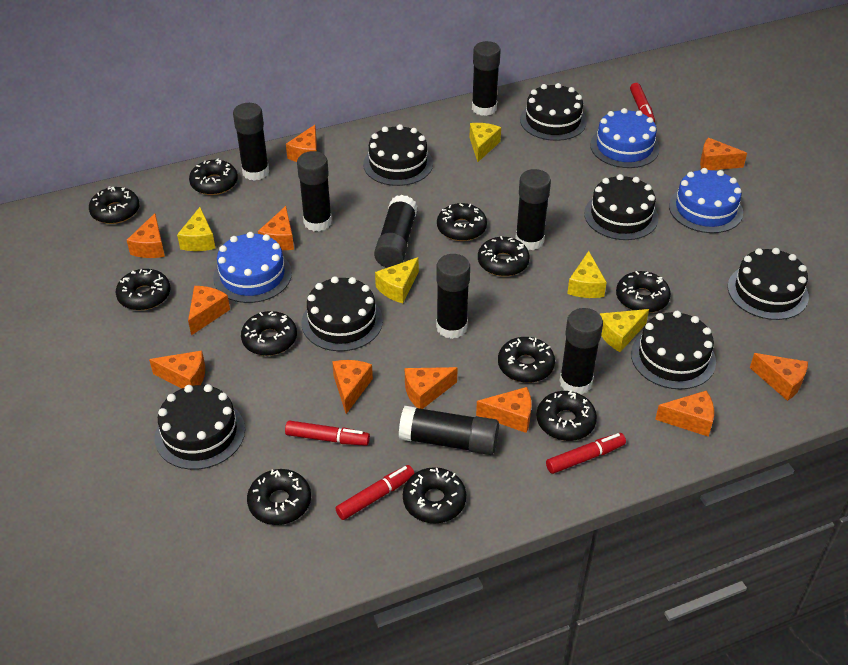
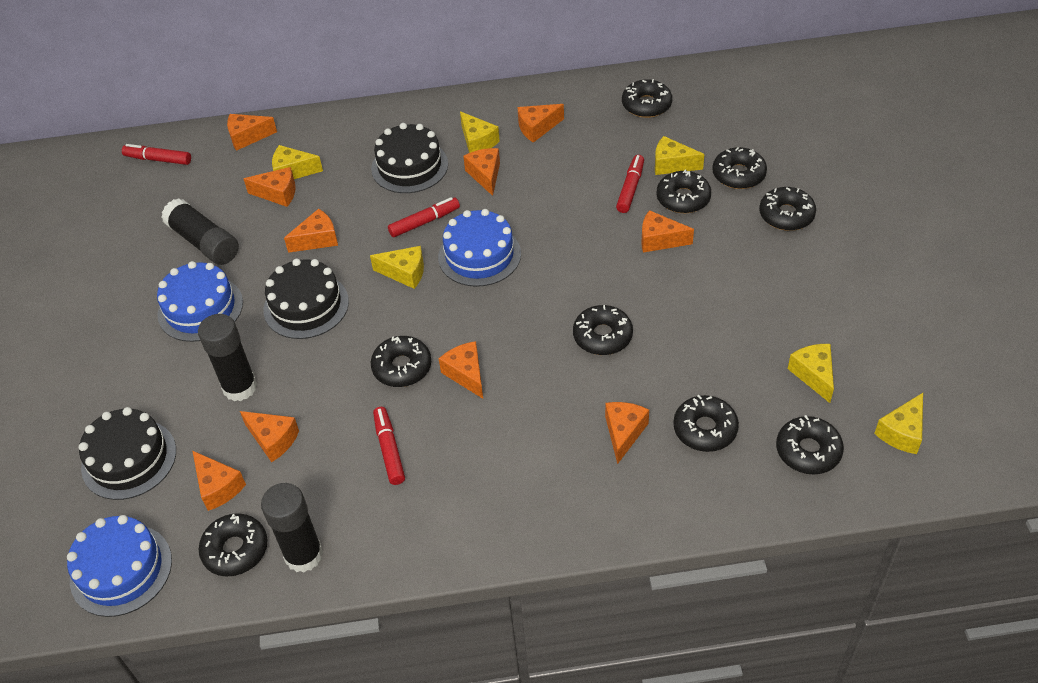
black cake: 7 -> 3
black donut: 11 -> 9
black glue stick: 8 -> 3
orange cheese: 11 -> 10
yellow cheese: 5 -> 6

